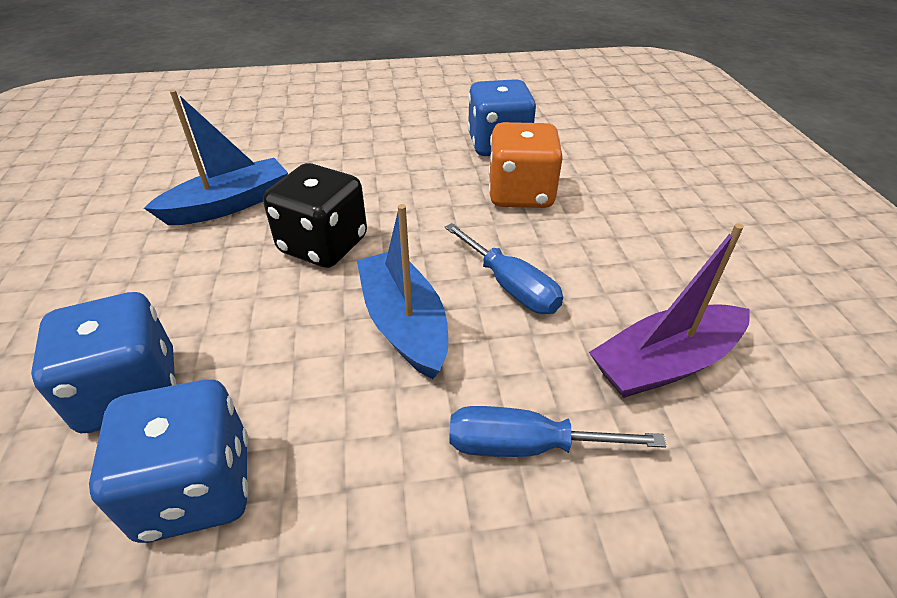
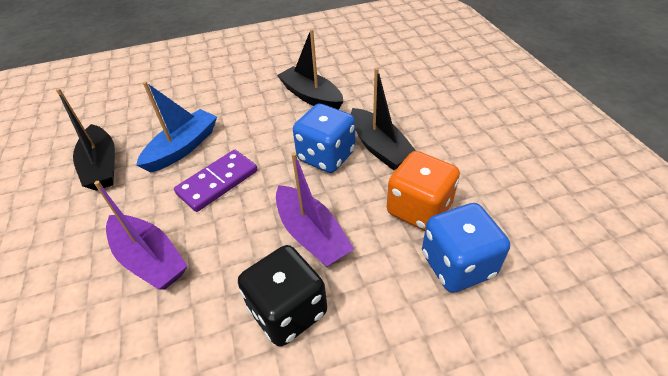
black boat: 0 -> 3
blue boat: 2 -> 1
blue dice: 3 -> 2
blue screwdriver: 2 -> 0
purple boat: 1 -> 2
purple domino: 0 -> 1

